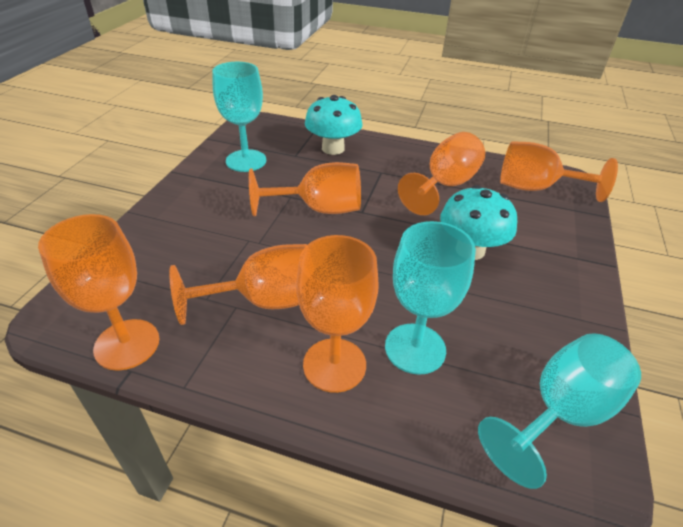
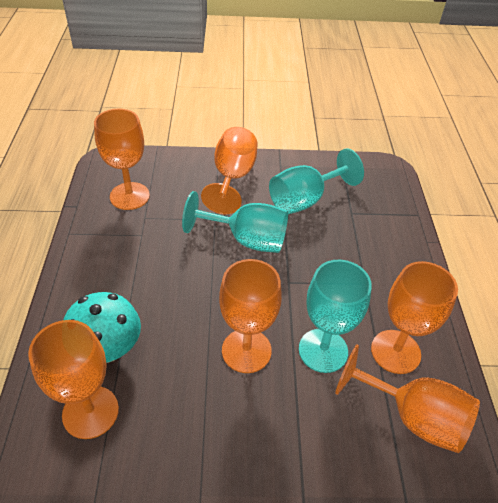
turquoise mushroom: 2 -> 1

